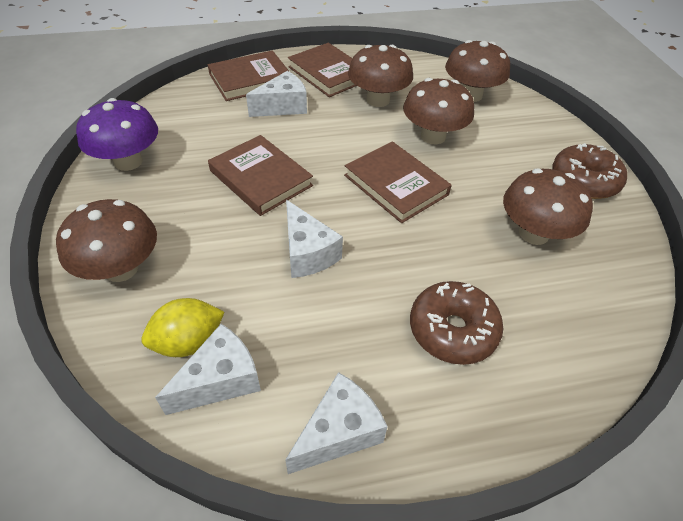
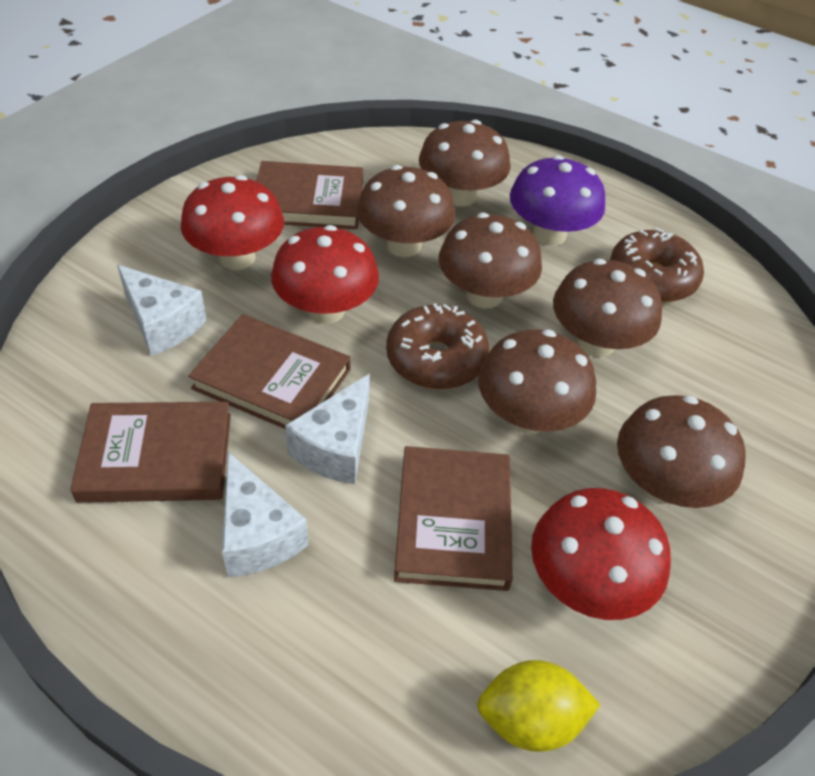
brown mushroom: 5 -> 6
red mushroom: 0 -> 3
white cheese: 4 -> 3

